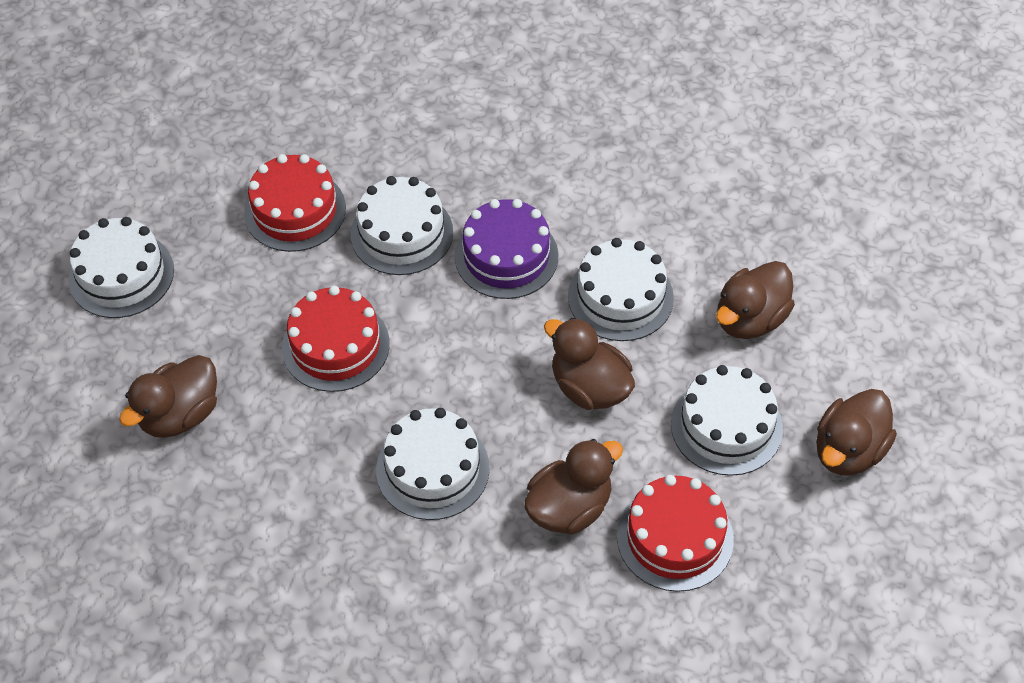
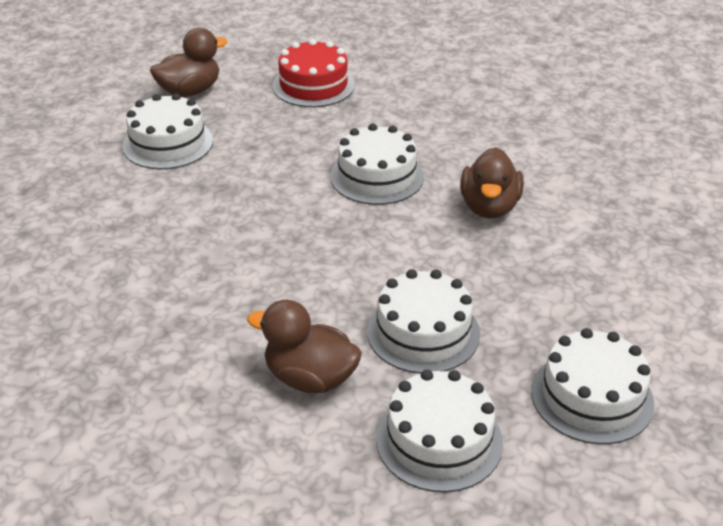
brown duck: 5 -> 3
purple cake: 1 -> 0
red cake: 3 -> 1

